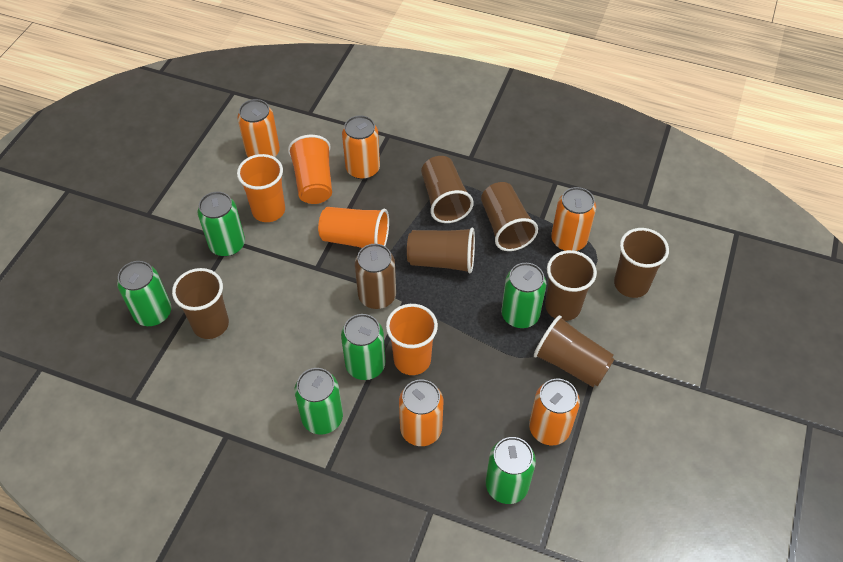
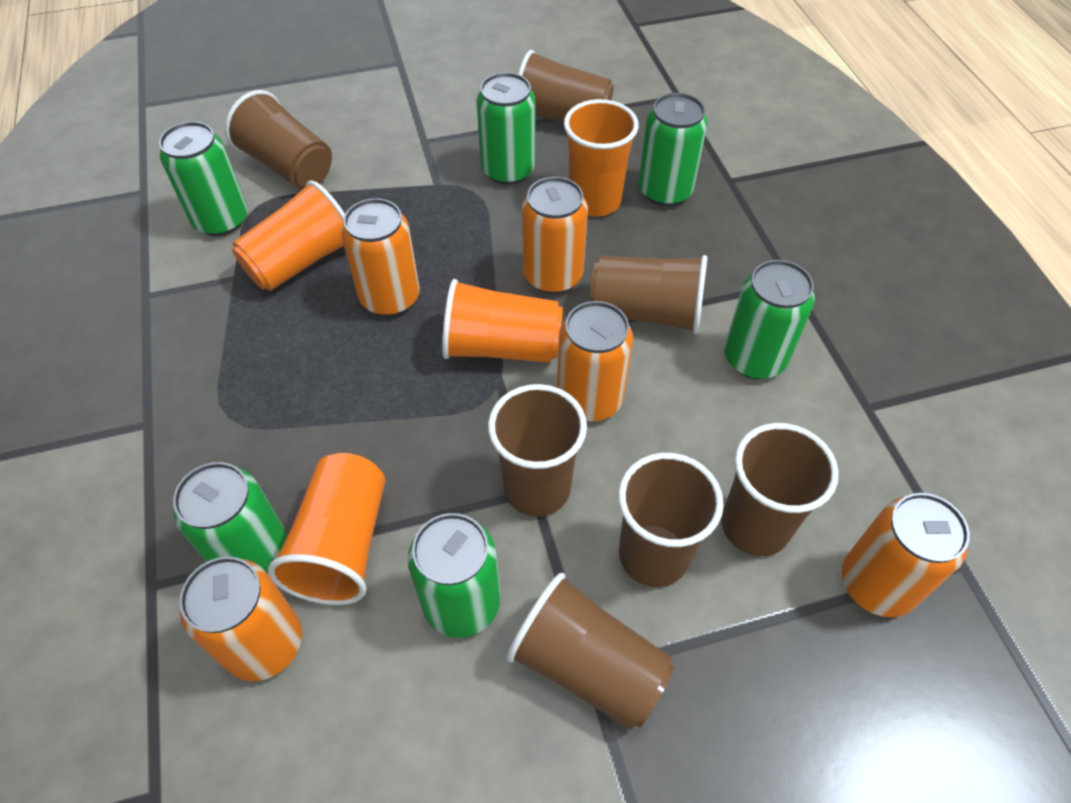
brown can: 1 -> 0

